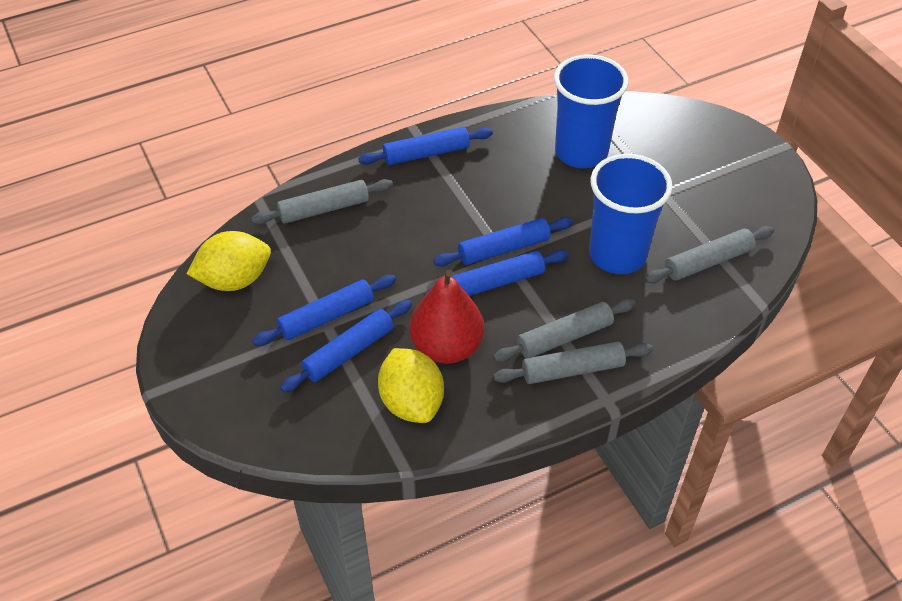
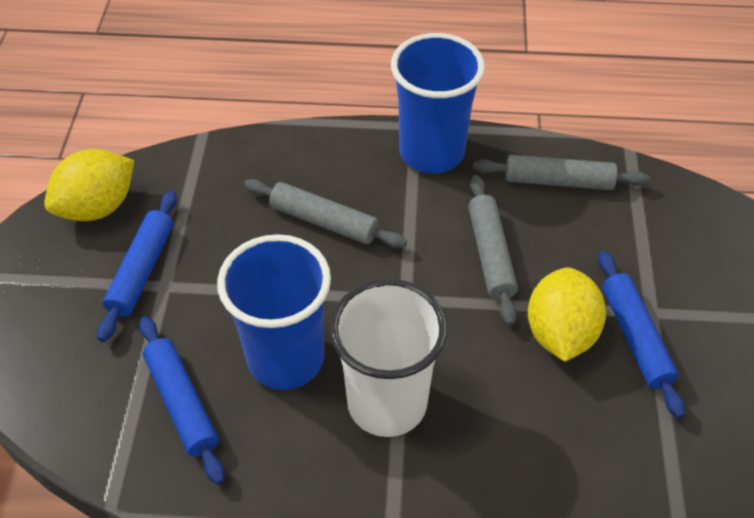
blue rolling pin: 5 -> 3
grey rolling pin: 4 -> 3
red pear: 1 -> 0
white cup: 0 -> 1

